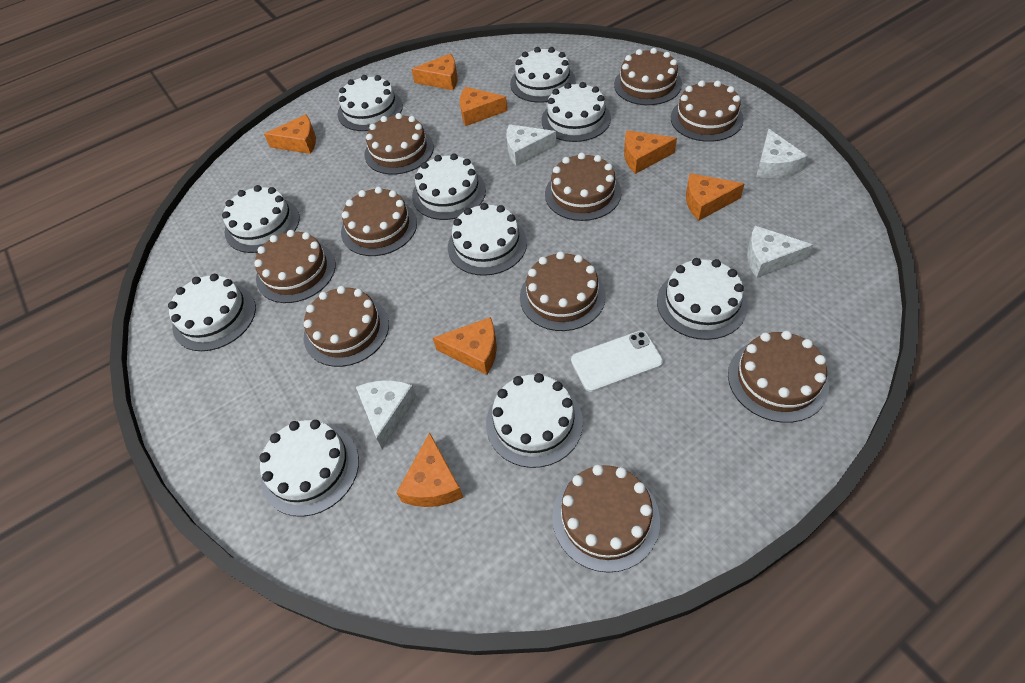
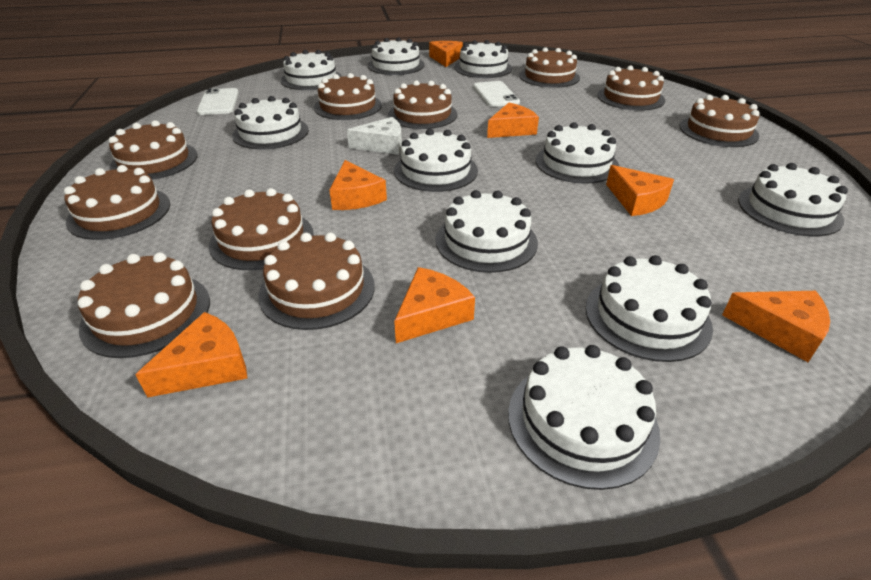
white cheese: 4 -> 1
white phone: 1 -> 2

